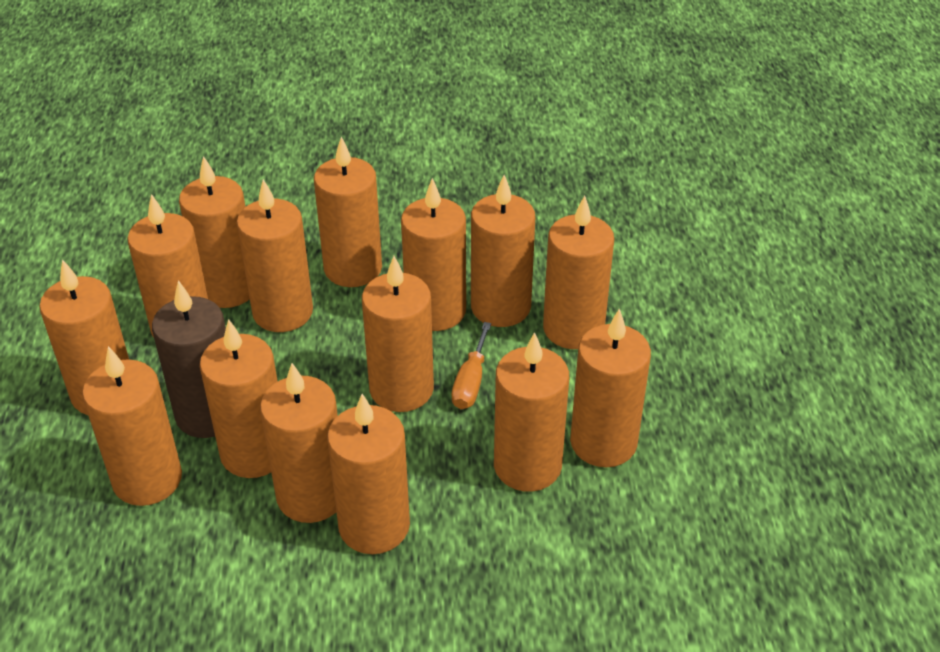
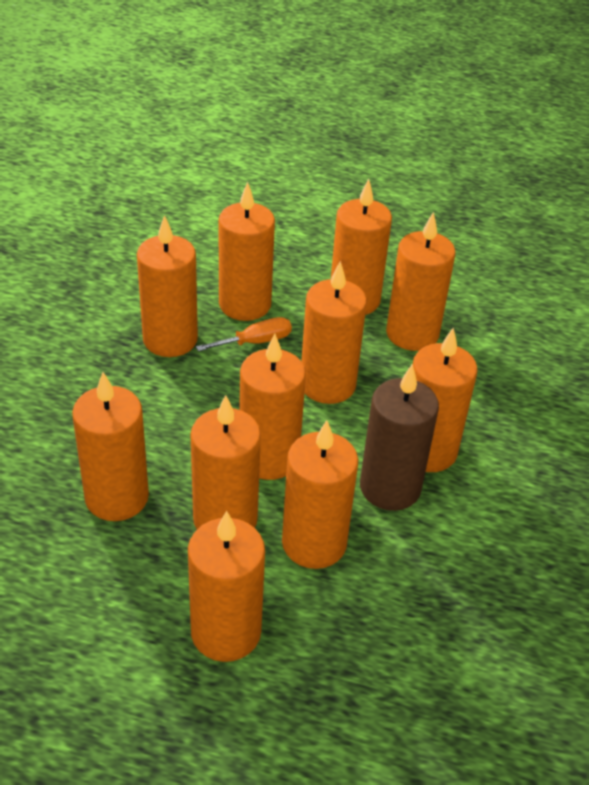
orange candle: 15 -> 11

